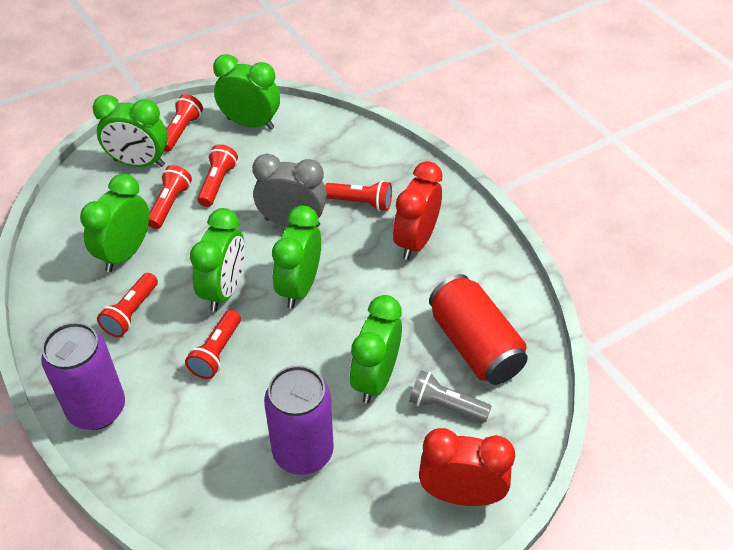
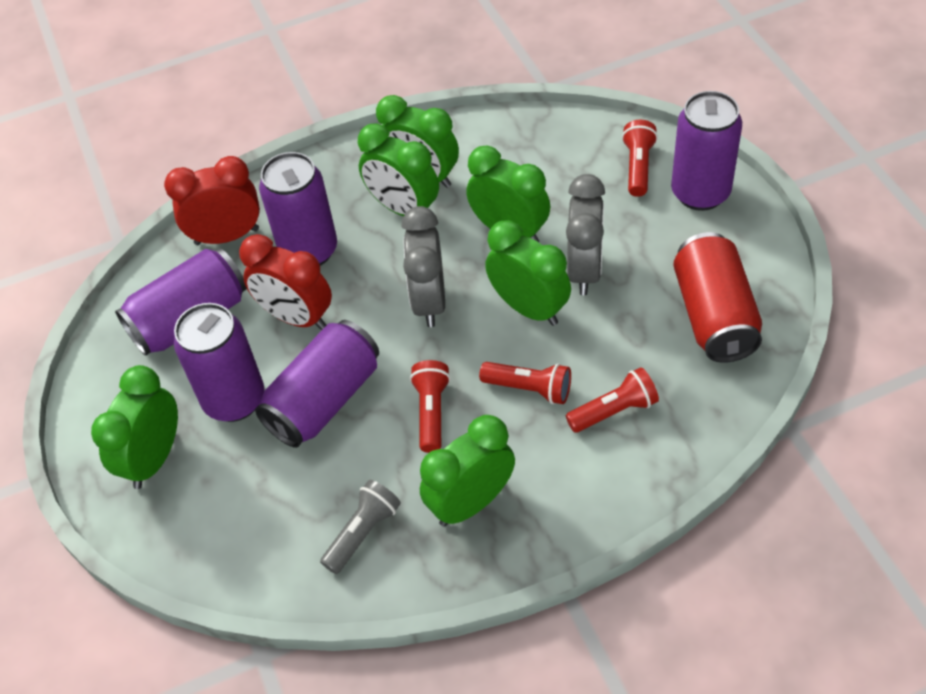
grey clock: 1 -> 2
purple can: 2 -> 5
red flashlight: 6 -> 4

